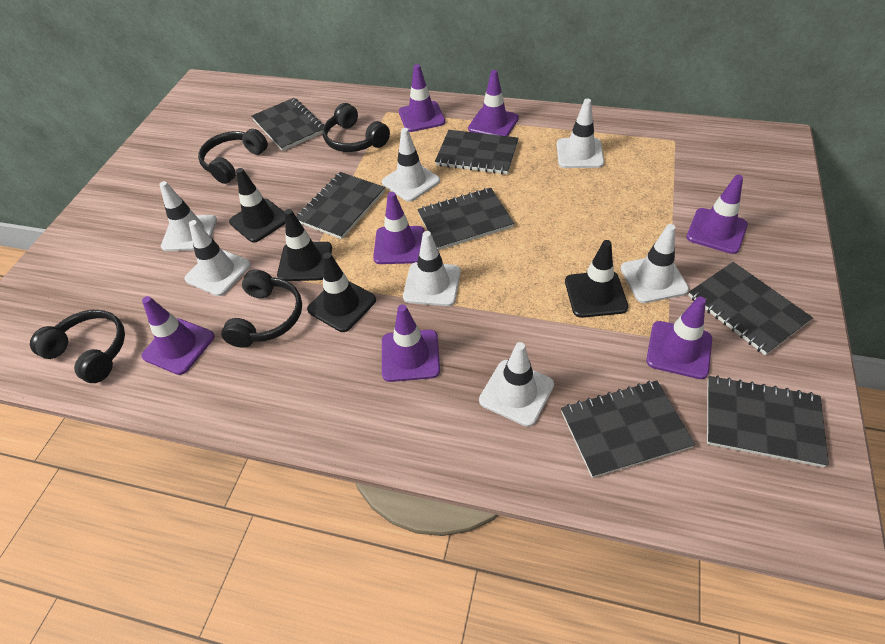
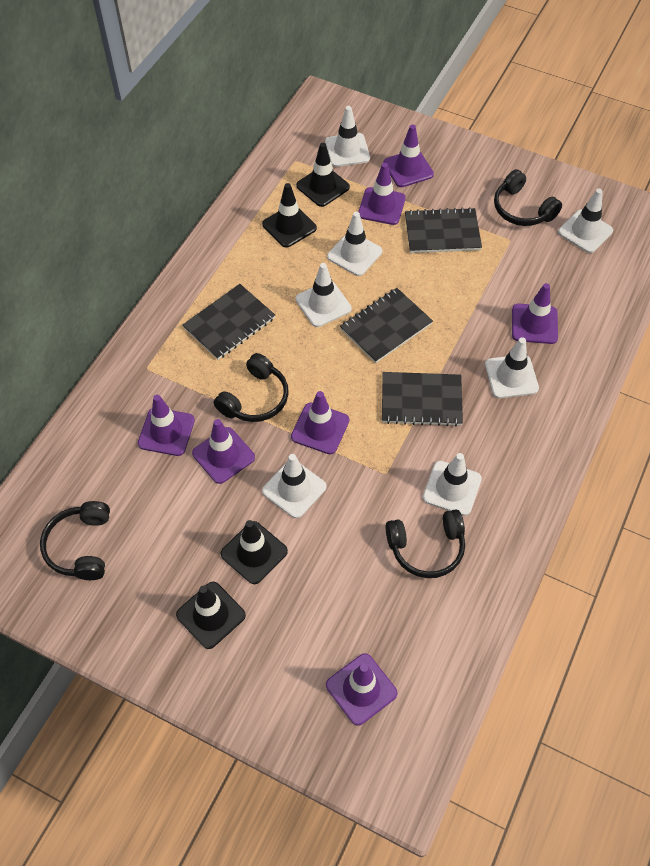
black notebook: 7 -> 4

